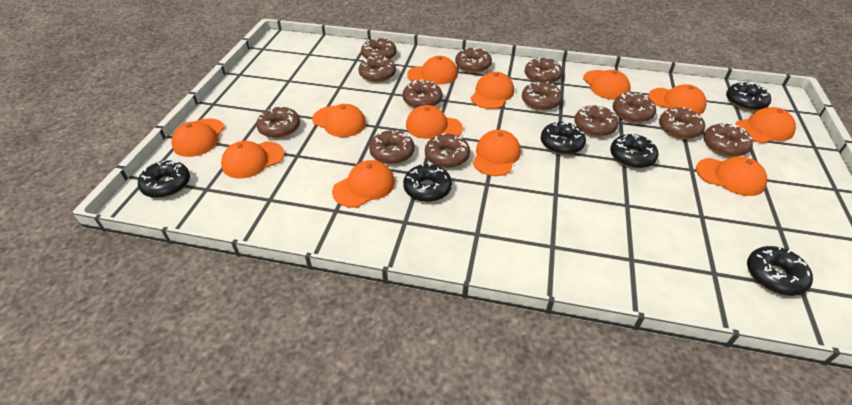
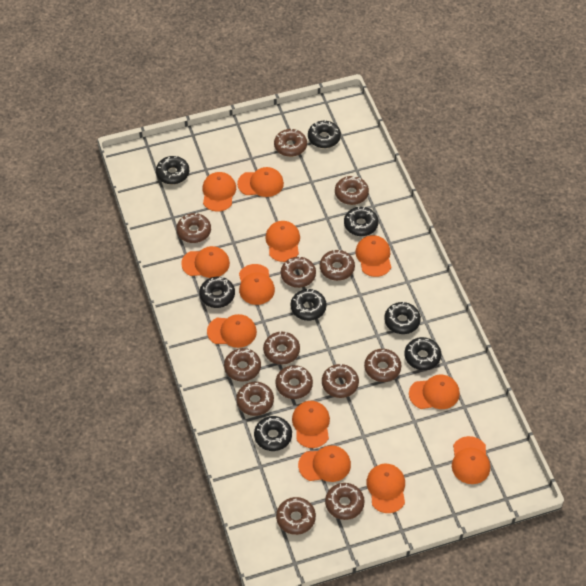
black donut: 6 -> 8

